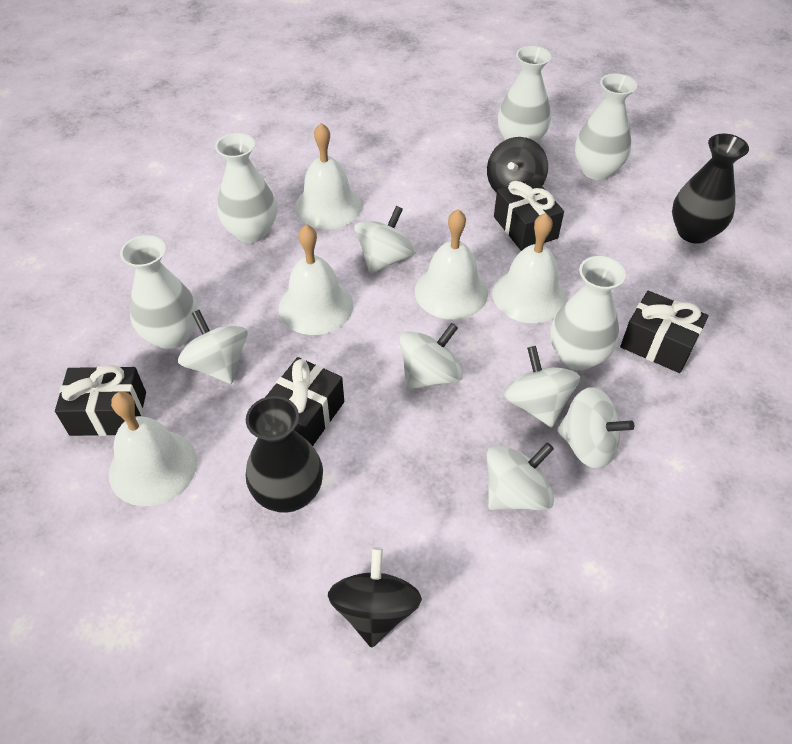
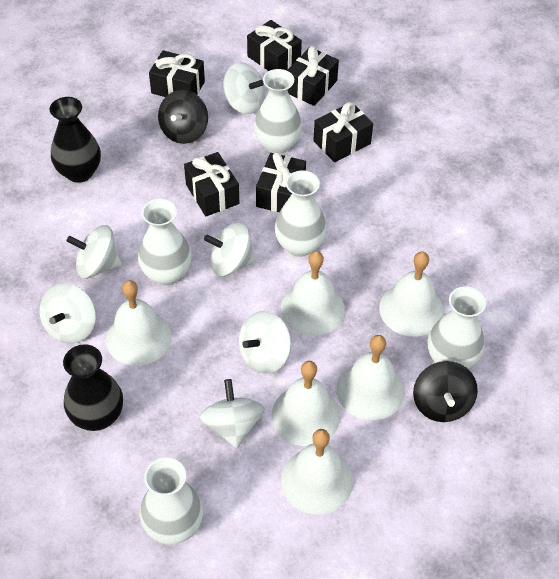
black gift: 4 -> 6
white bell: 5 -> 6

